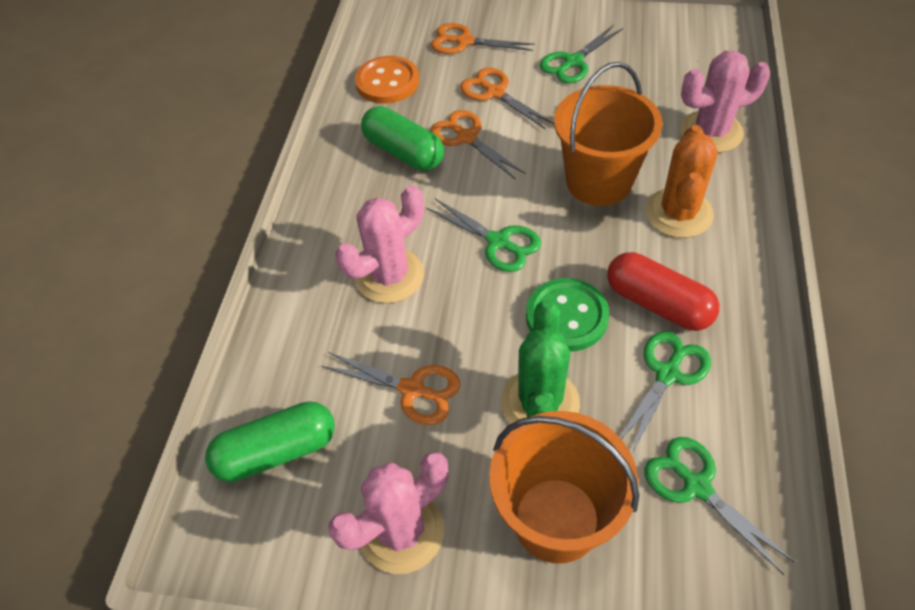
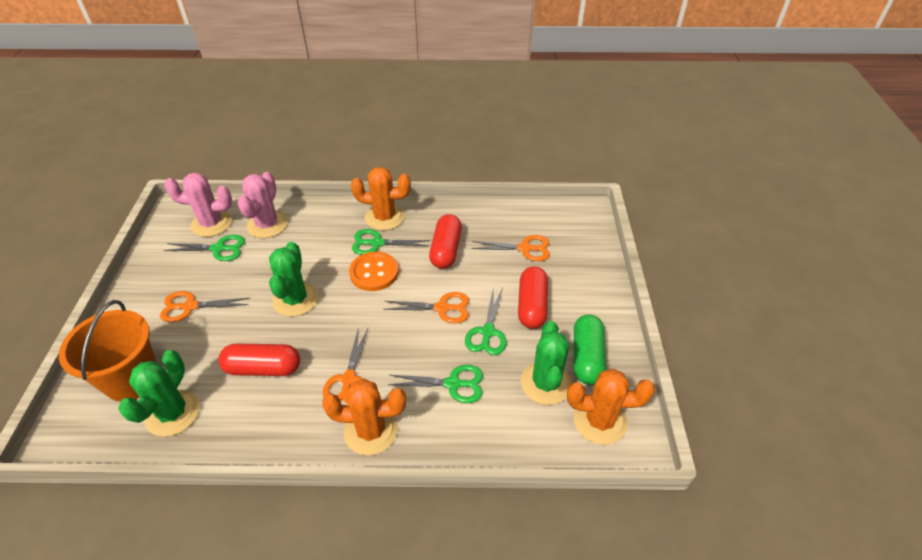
green button: 1 -> 0
green cactus: 1 -> 3
green capsule: 2 -> 1
orange bucket: 2 -> 1
orange cactus: 1 -> 3
pink cactus: 3 -> 2
red capsule: 1 -> 3

